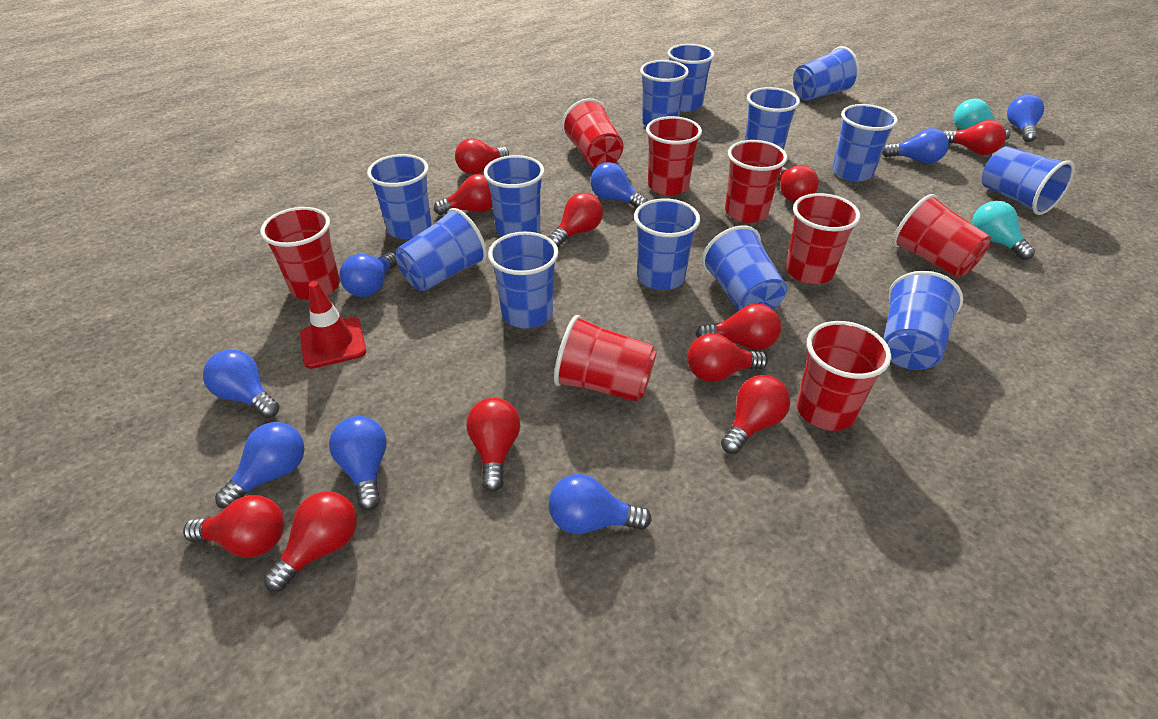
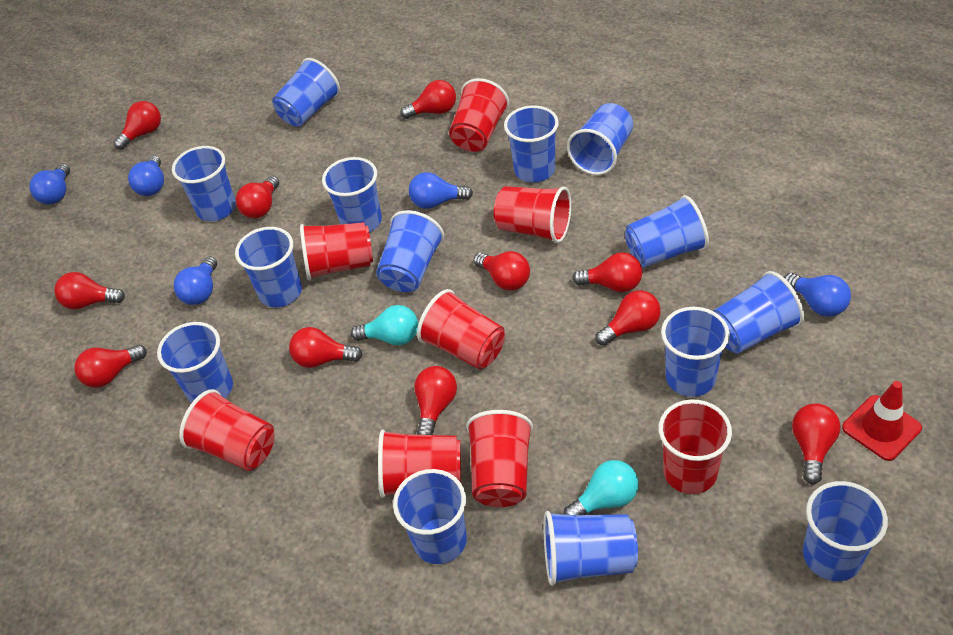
blue cup: 13 -> 14
blue light bulb: 8 -> 5

